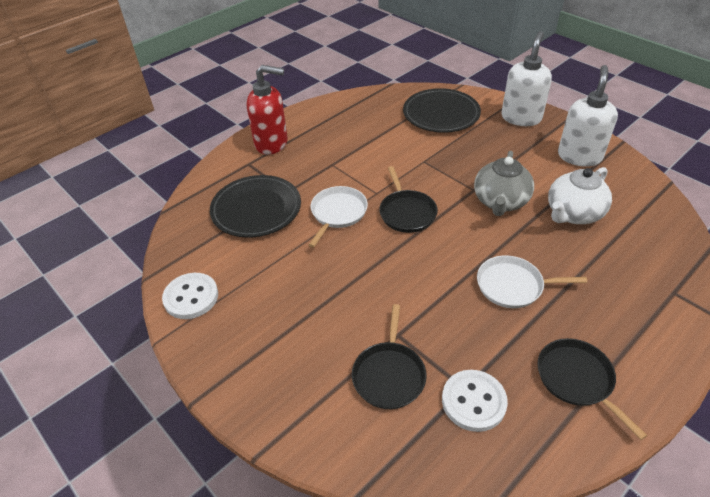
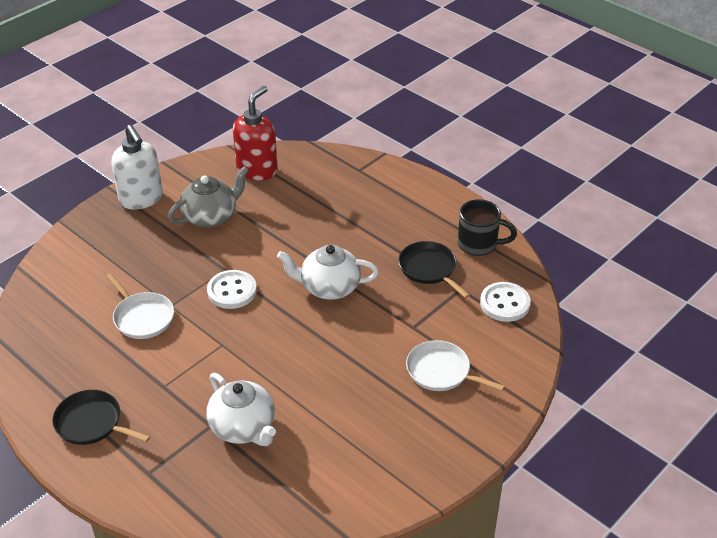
black mug: 0 -> 1
black pan: 3 -> 2
black plate: 2 -> 0
white soap dispenser: 2 -> 1
white teapot: 1 -> 2

